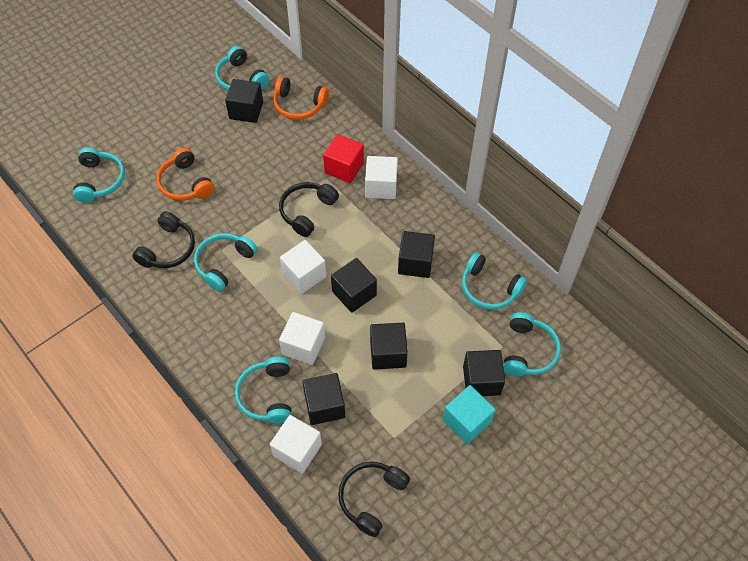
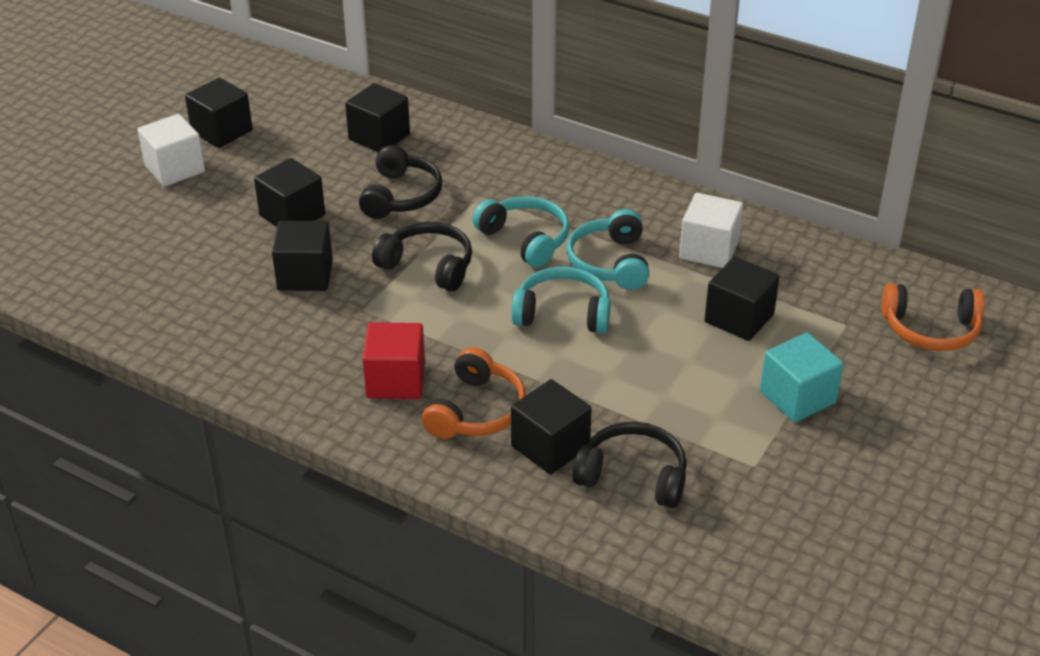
turquoise headphones: 6 -> 3
white cube: 4 -> 2

